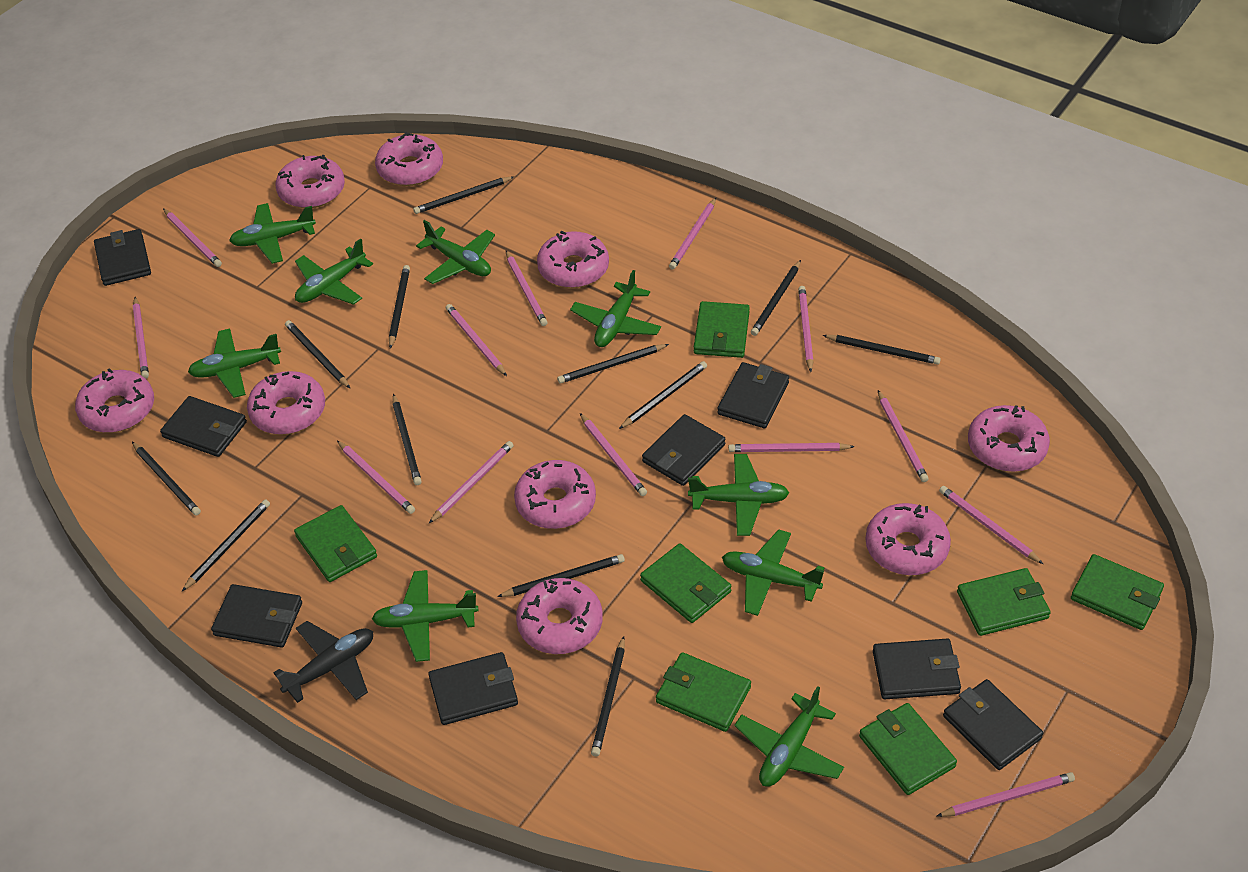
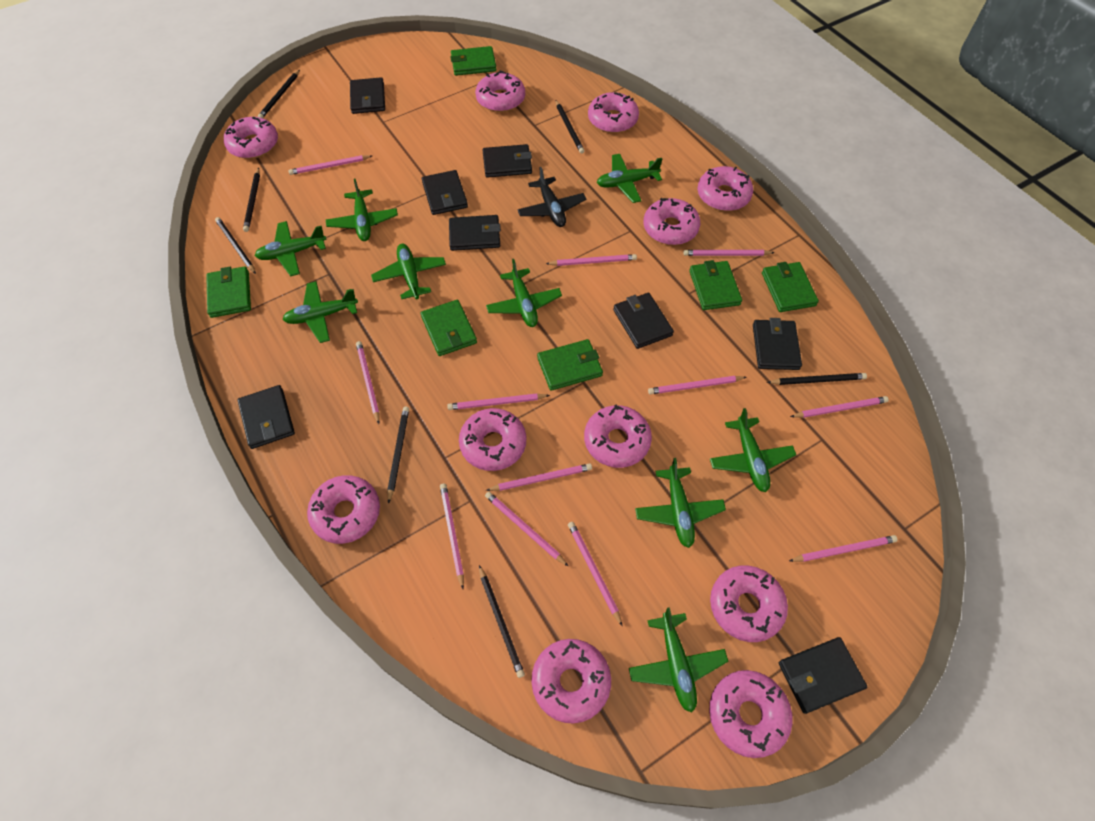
black pencil: 12 -> 7
green wallet: 7 -> 6
pink donut: 9 -> 11
pink pencil: 13 -> 12

